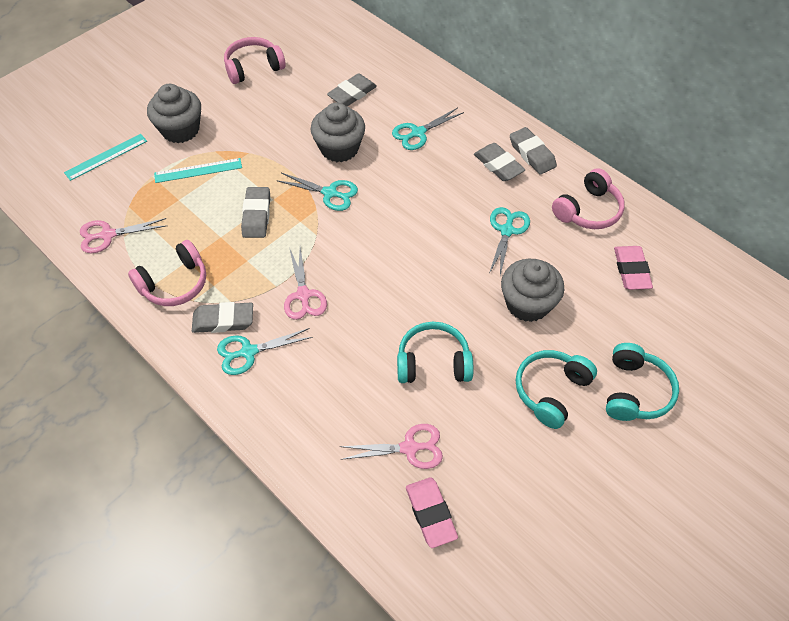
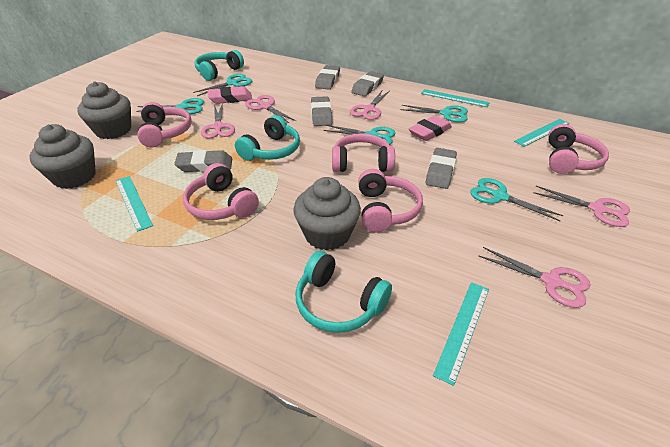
pink headphones: 3 -> 5
pink scissors: 3 -> 5
turquoise ruler: 2 -> 4
turquoise scissors: 4 -> 5

